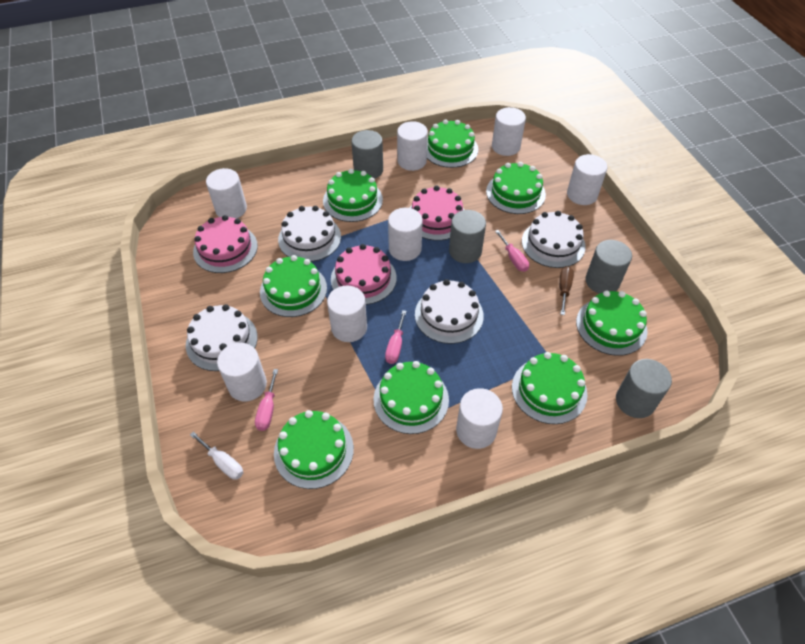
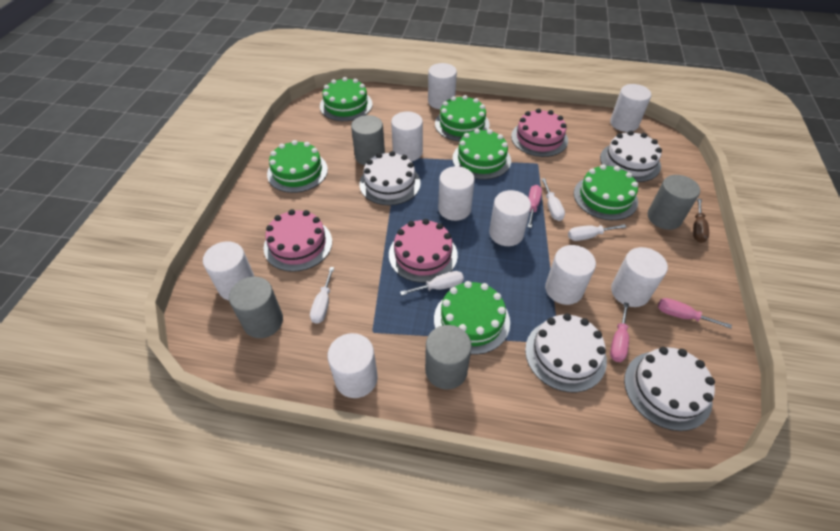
green cake: 8 -> 6
white cylinder: 8 -> 9
white screwdriver: 1 -> 4

